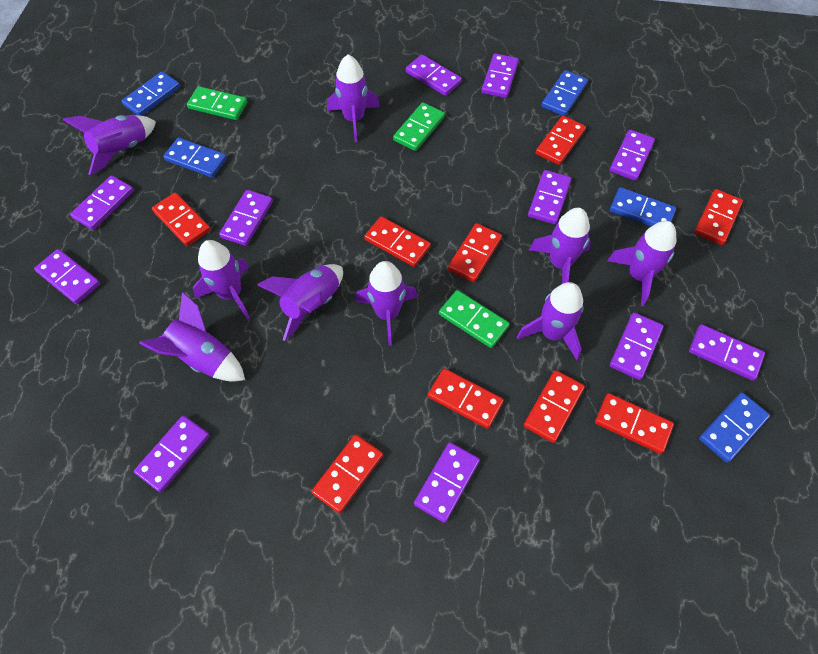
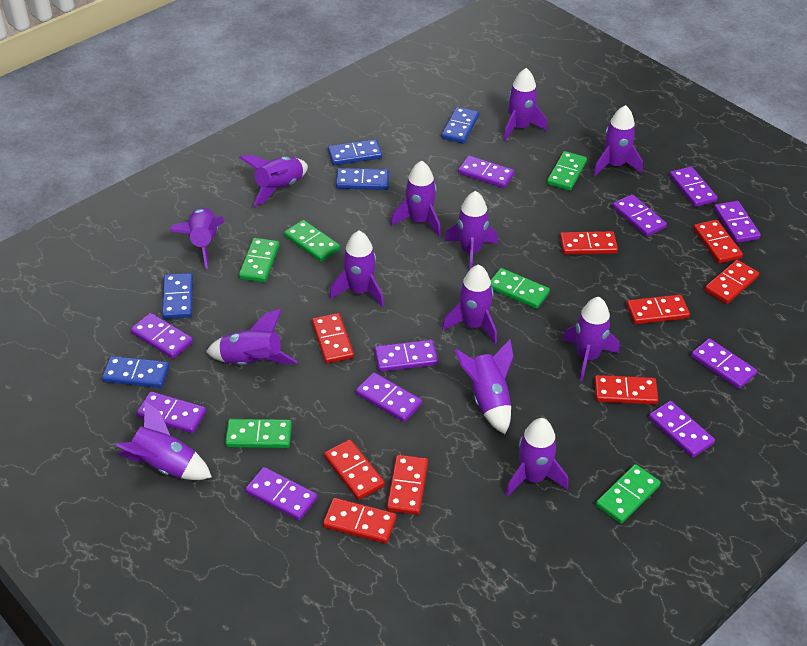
green domino: 3 -> 6
purple rocket: 9 -> 13

